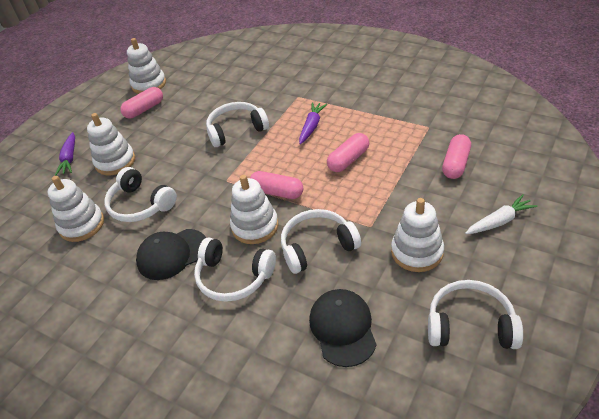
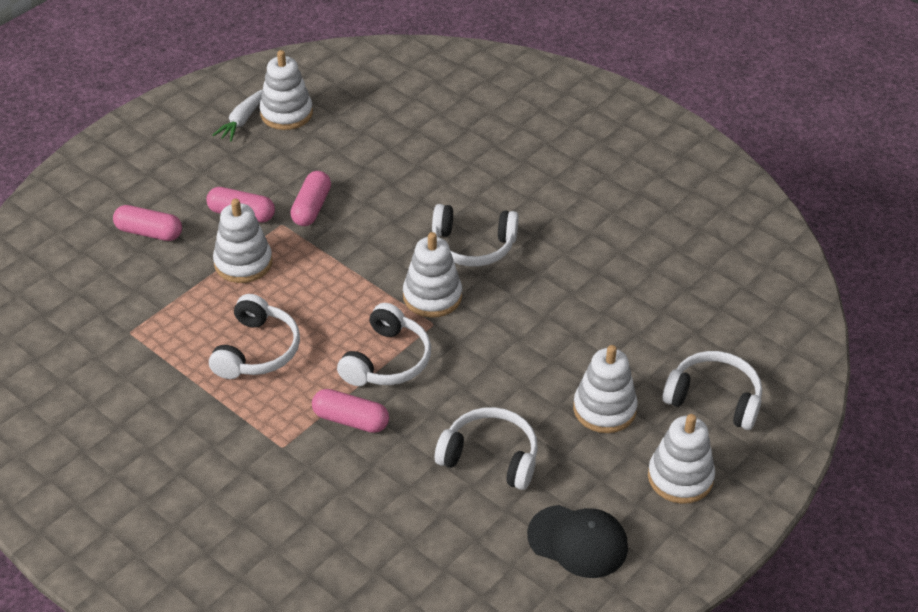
black cap: 2 -> 1
purple carrot: 2 -> 0

